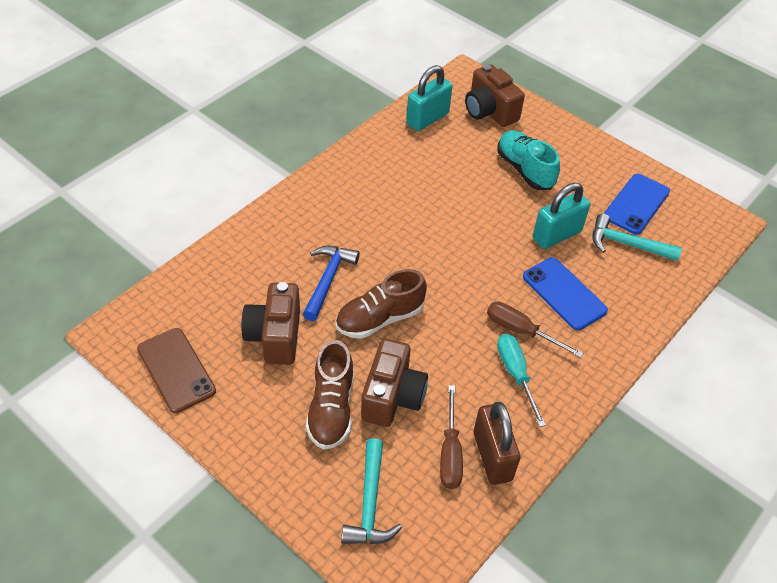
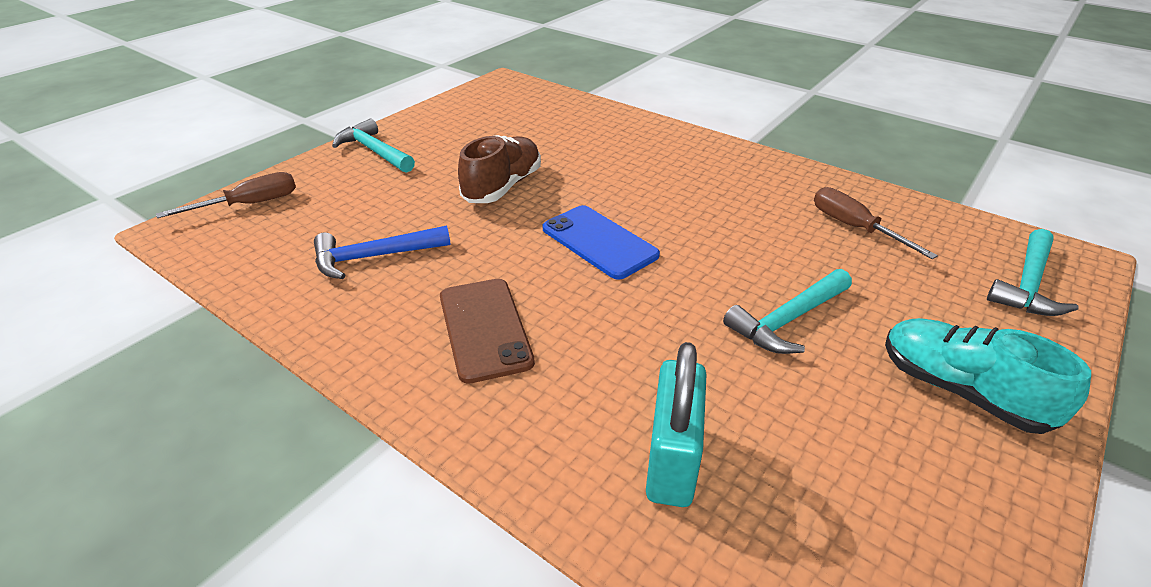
blue phone: 2 -> 1
brown camera: 3 -> 0
brown padlock: 1 -> 0
brown shoe: 2 -> 1
turquoise hammer: 2 -> 3
turquoise padlock: 2 -> 1
turquoise screwdriver: 1 -> 0

